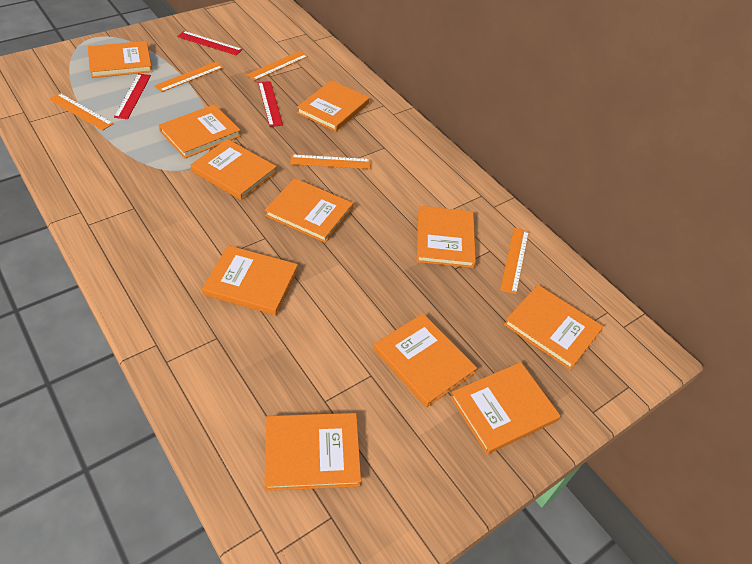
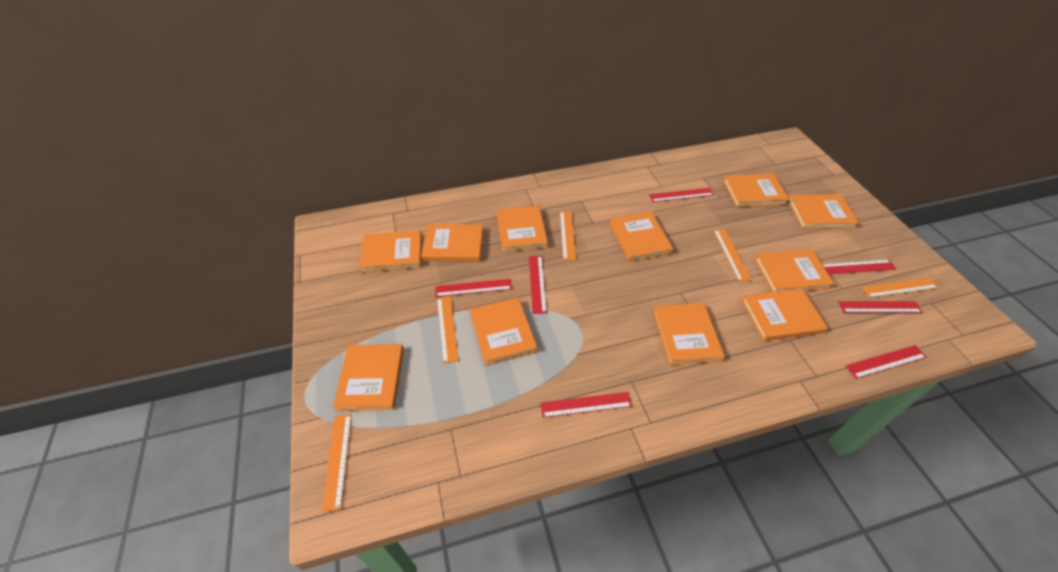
red ruler: 3 -> 7

